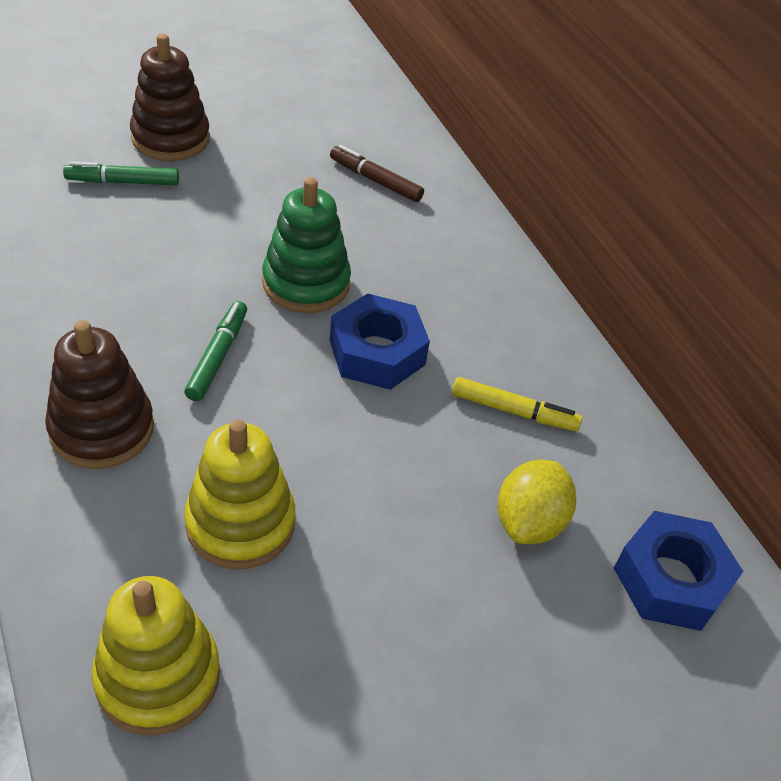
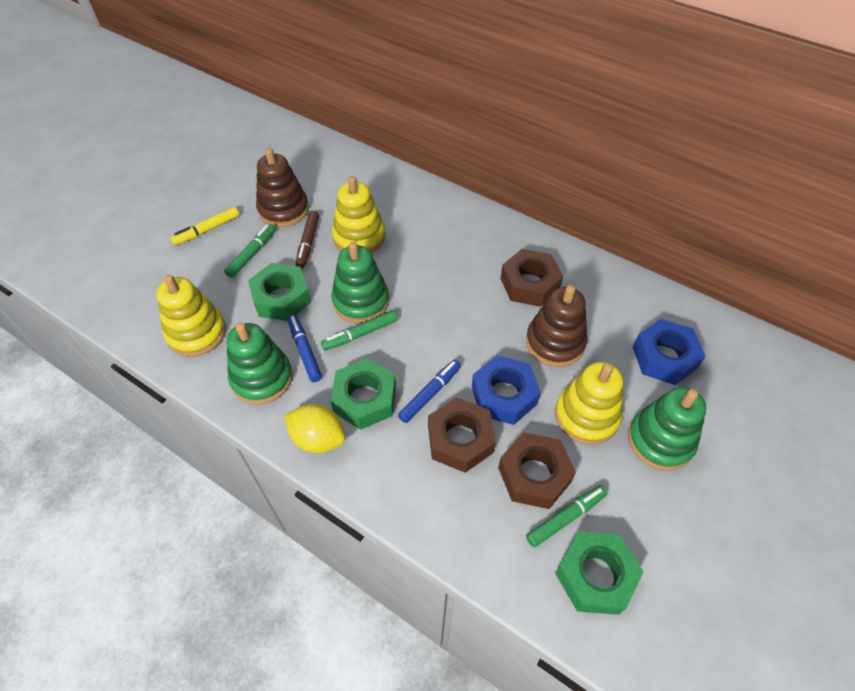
blue marker: 0 -> 2
brown nut: 0 -> 3
green marker: 2 -> 3
green nut: 0 -> 3
green stacking toy: 1 -> 3
yellow stacking toy: 2 -> 3

